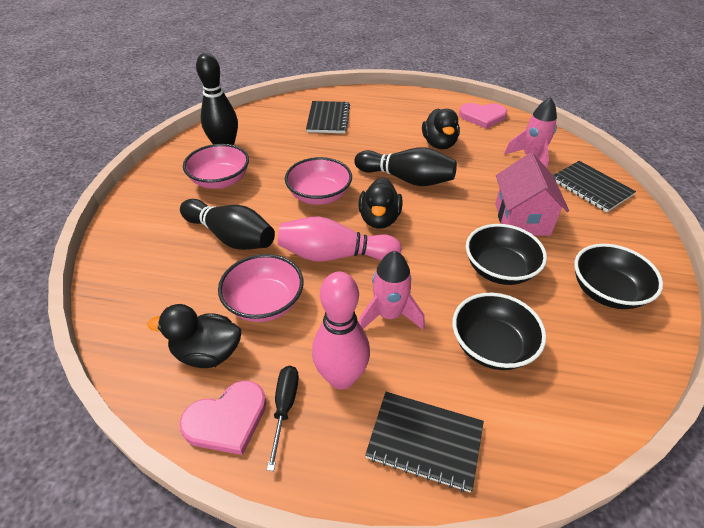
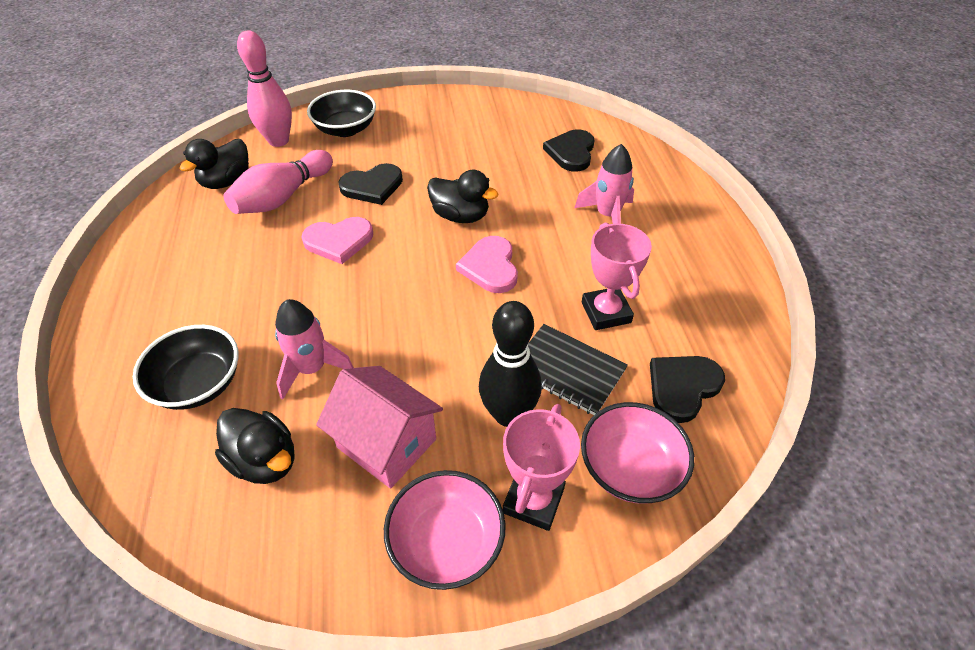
black bowl: 3 -> 2
black bowling pin: 3 -> 1
black heart: 0 -> 3
black notebook: 3 -> 1
black screwdriver: 1 -> 0
pink bowl: 3 -> 2
pink trophy: 0 -> 2

